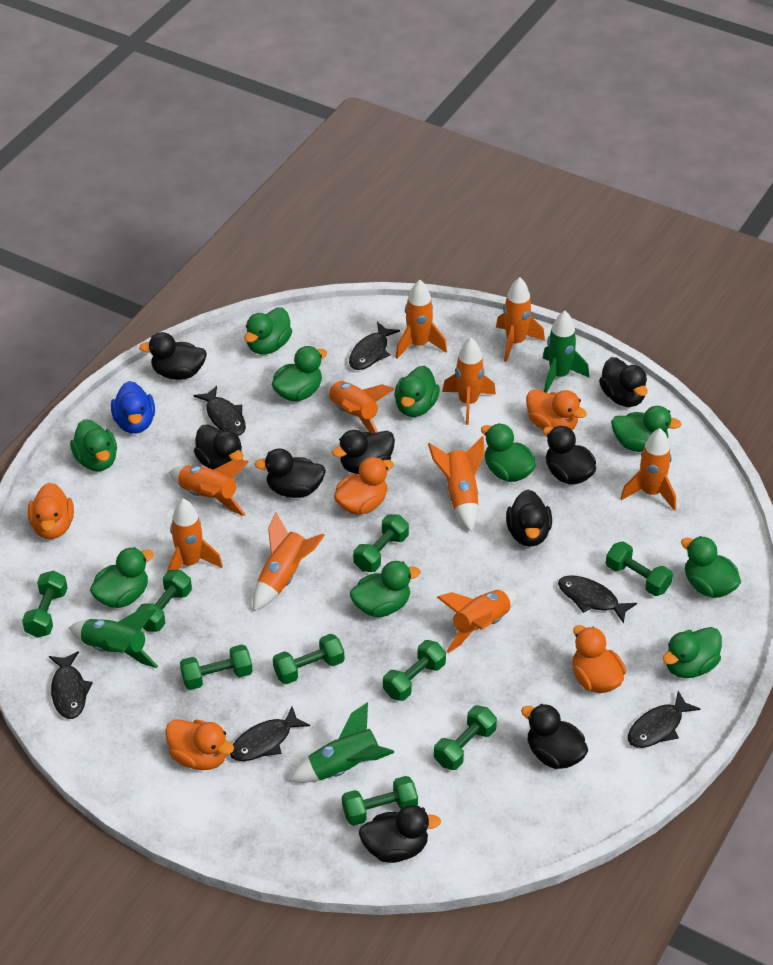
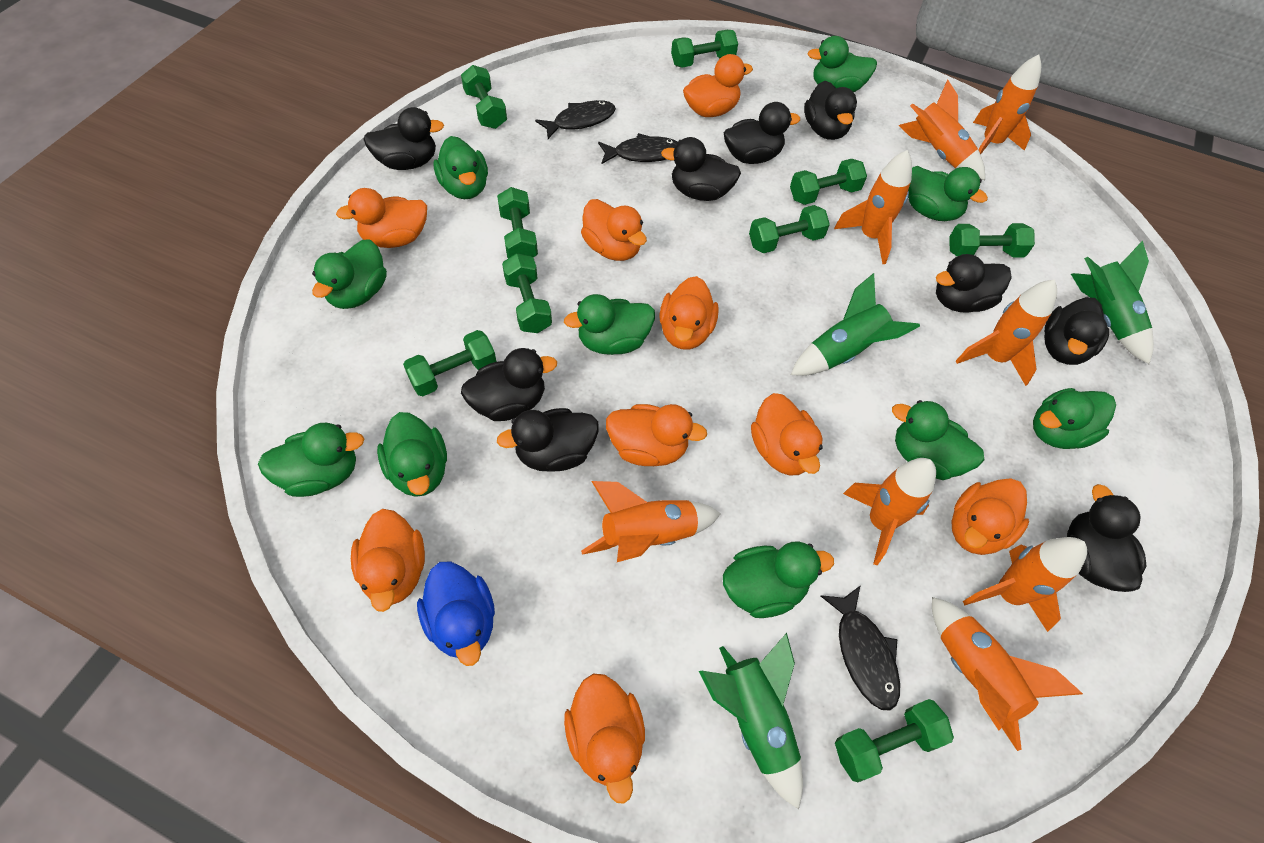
black fish: 6 -> 3
orange duck: 5 -> 9
orange rocket: 10 -> 8

